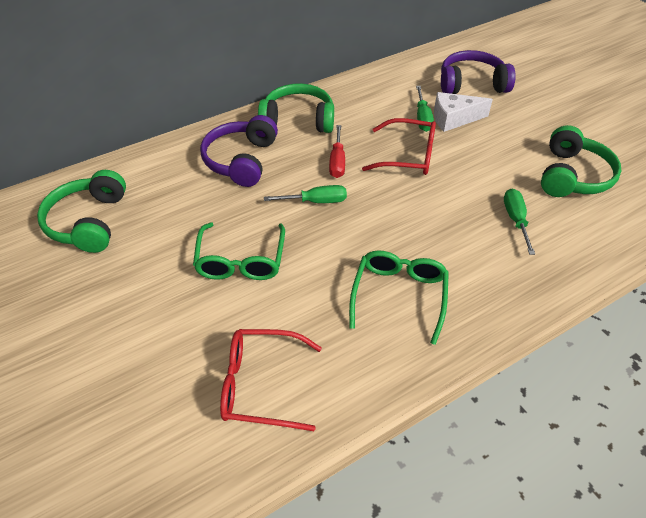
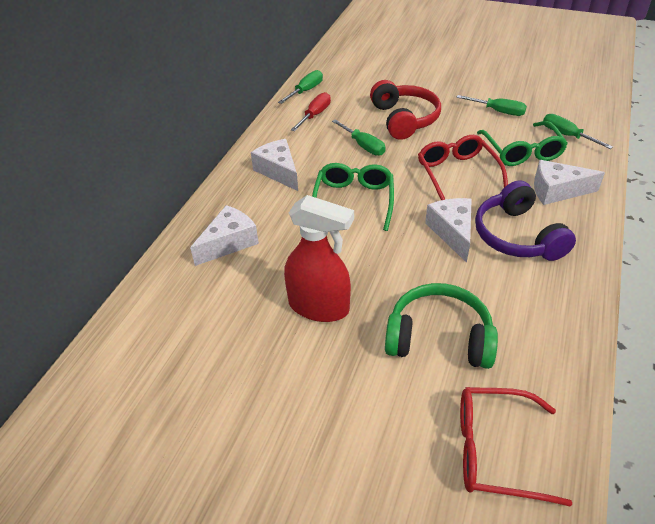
green headphones: 3 -> 1
green screwdriver: 3 -> 4
purple headphones: 2 -> 1
red headphones: 0 -> 1
red spray bottle: 0 -> 1
white cheese: 1 -> 4

